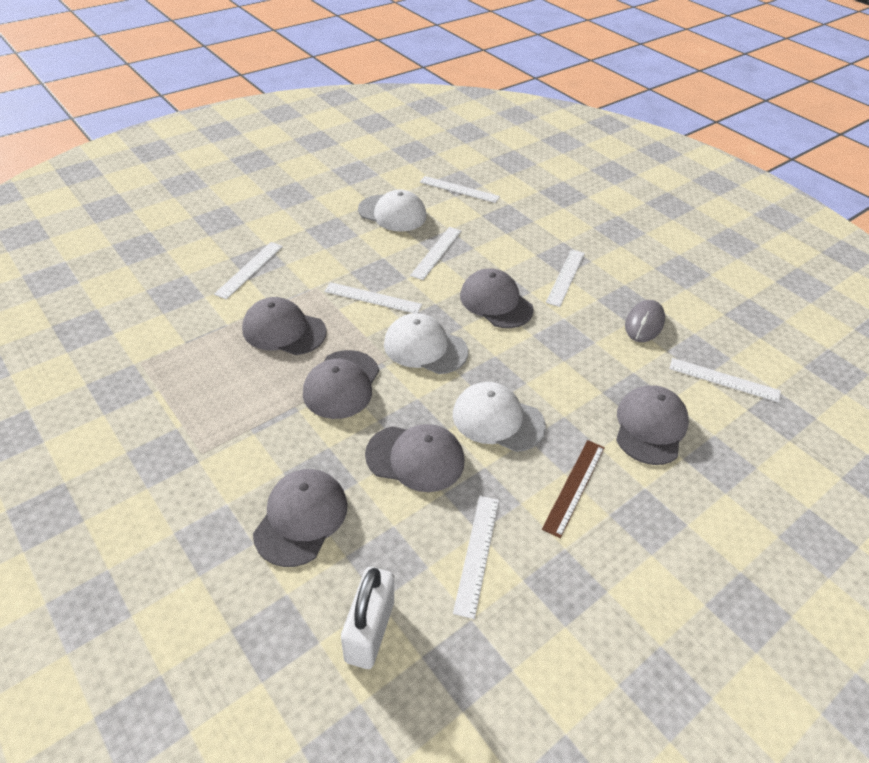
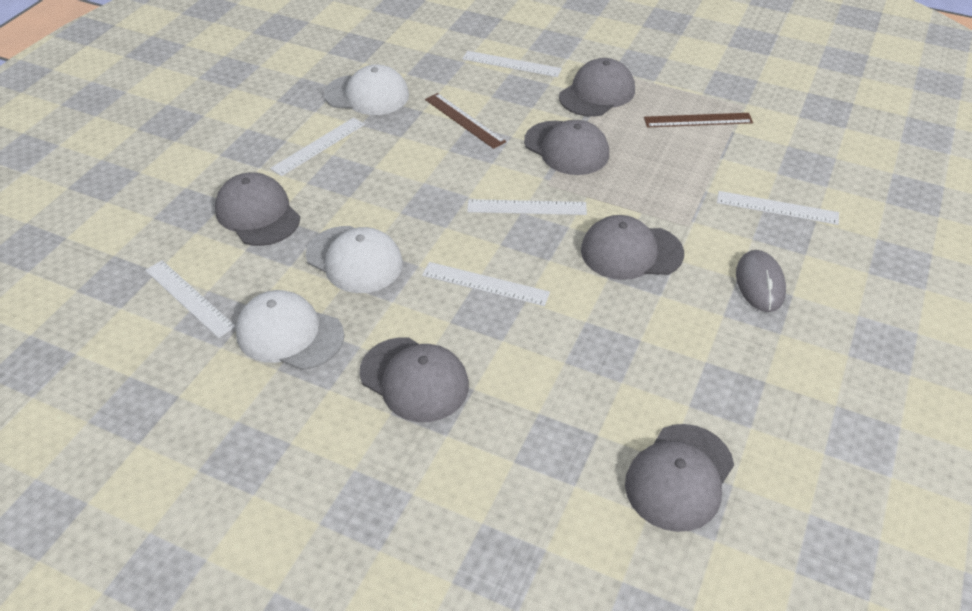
brown ruler: 1 -> 2
white padlock: 1 -> 0
white ruler: 7 -> 6

